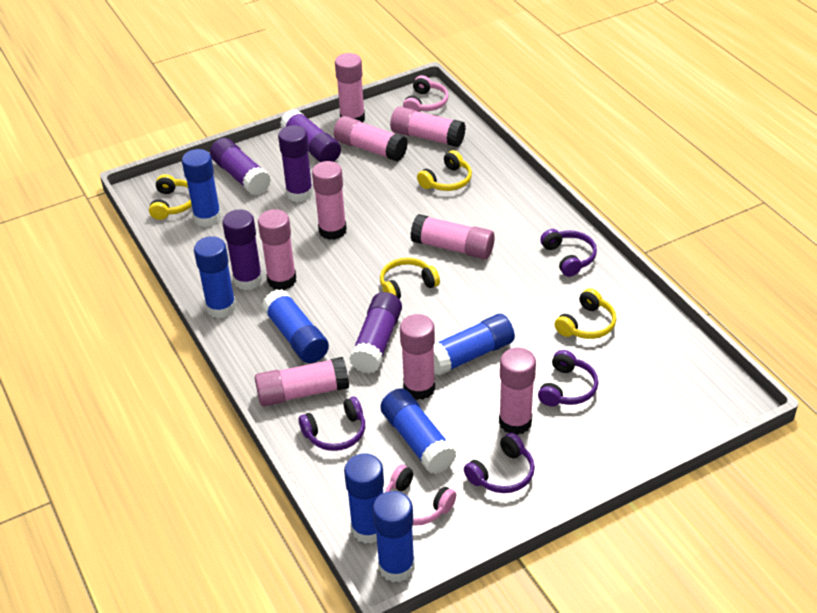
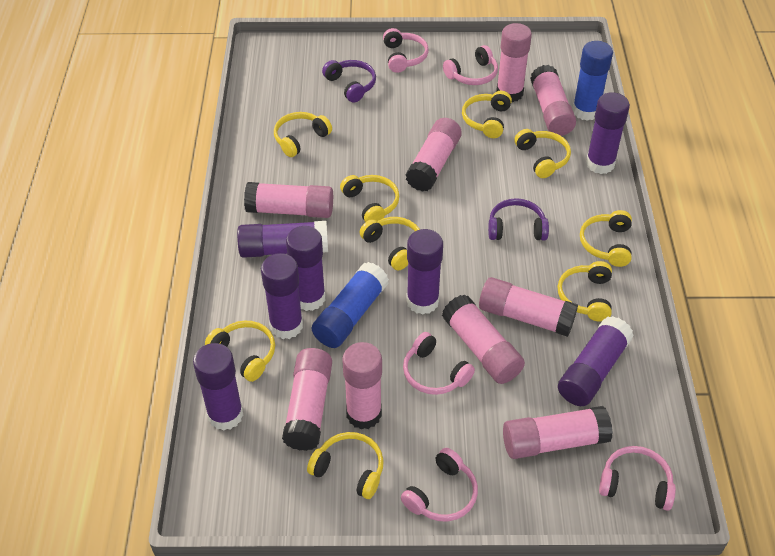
blue glue stick: 7 -> 2
pink headphones: 2 -> 5
purple glue stick: 5 -> 7
purple headphones: 4 -> 2
yellow headphones: 4 -> 9

